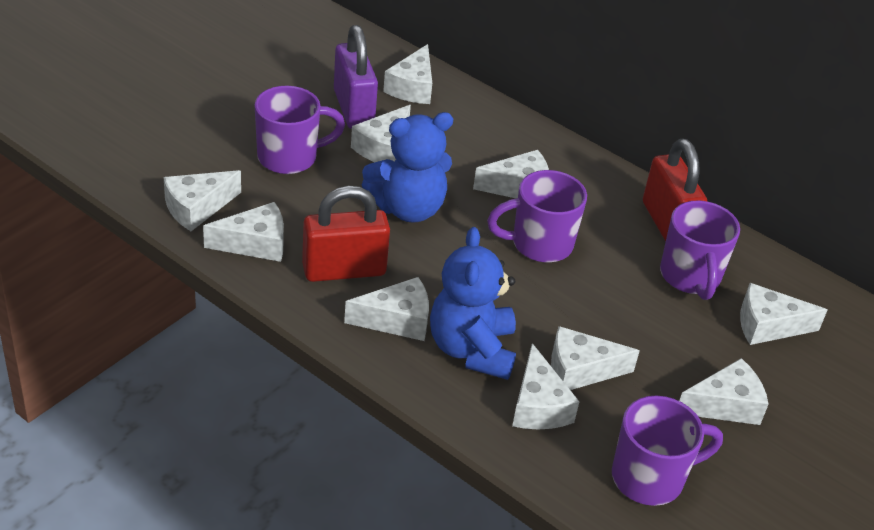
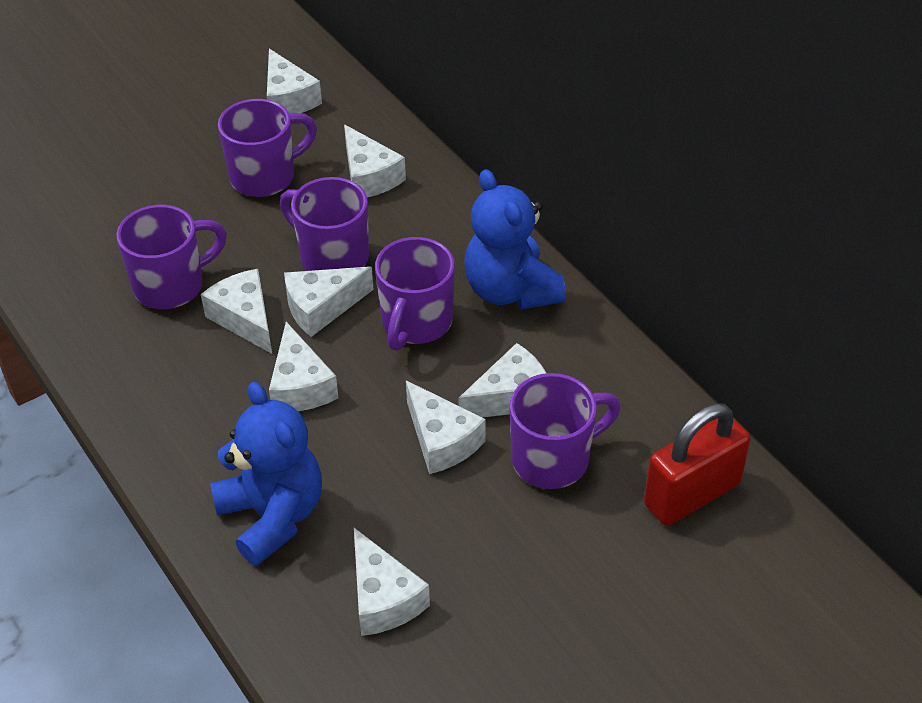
purple mug: 4 -> 5
purple padlock: 1 -> 0
red padlock: 2 -> 1
white cheese: 10 -> 8

